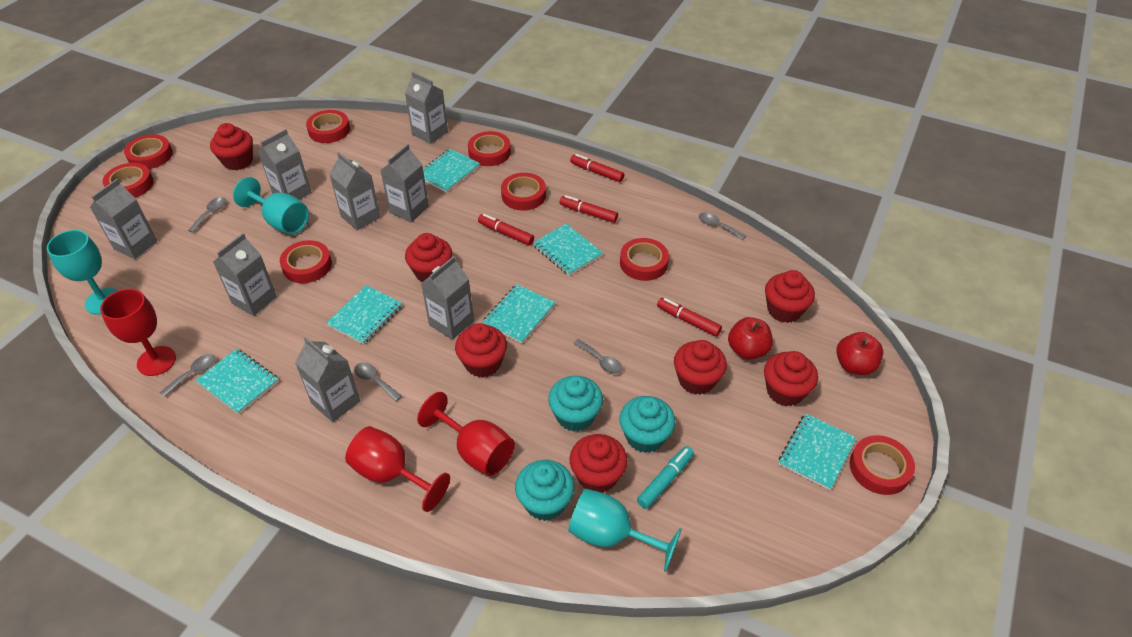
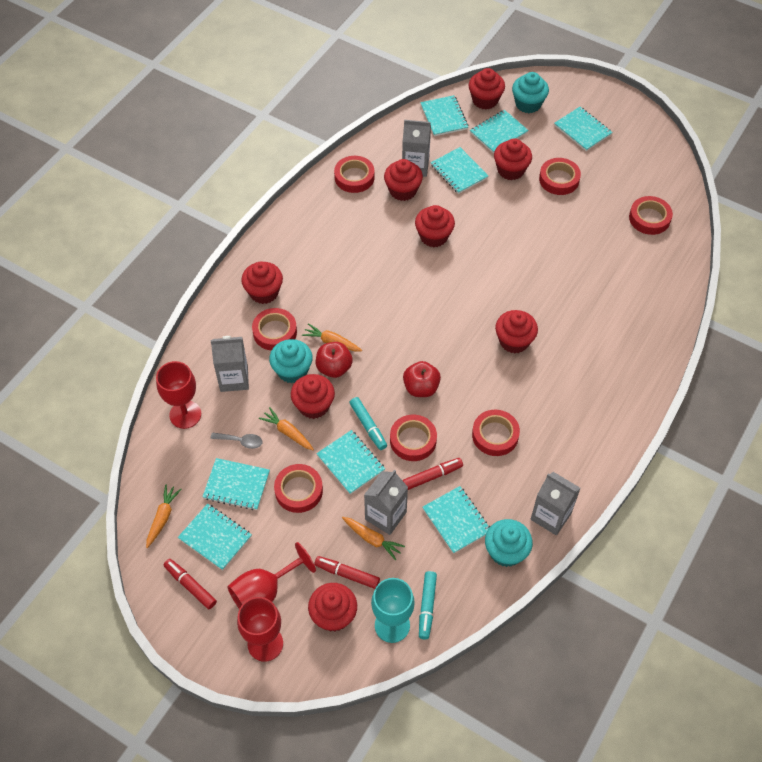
grey carton: 8 -> 4
grey spoon: 5 -> 1
orange carrot: 0 -> 4
red cupcake: 7 -> 8
red marker: 4 -> 3
red tape: 8 -> 7
turquoise goblet: 3 -> 1
turquoise marker: 1 -> 2
turquoise notebook: 6 -> 8

